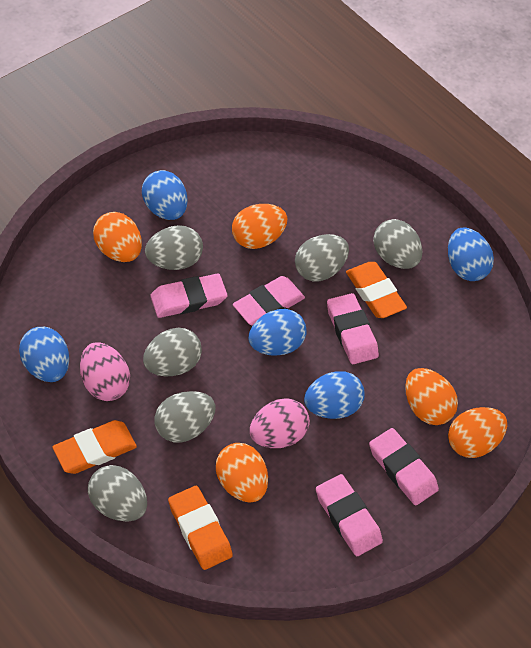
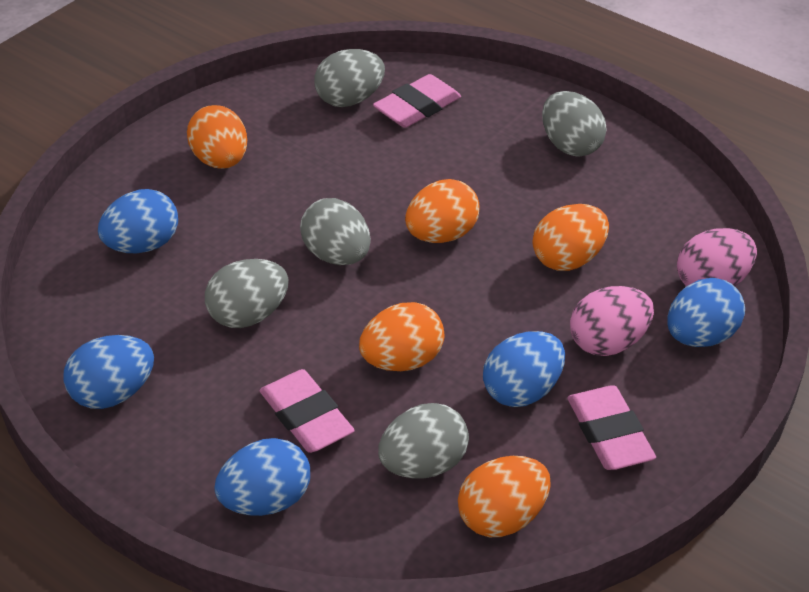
grey egg: 6 -> 5
orange eraser: 3 -> 0
pink eraser: 5 -> 3

